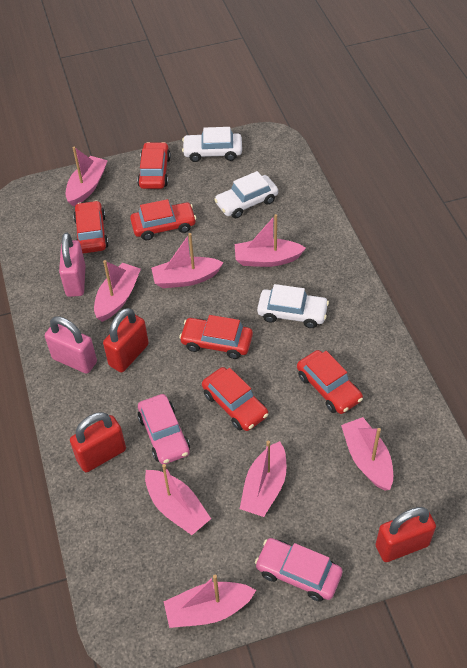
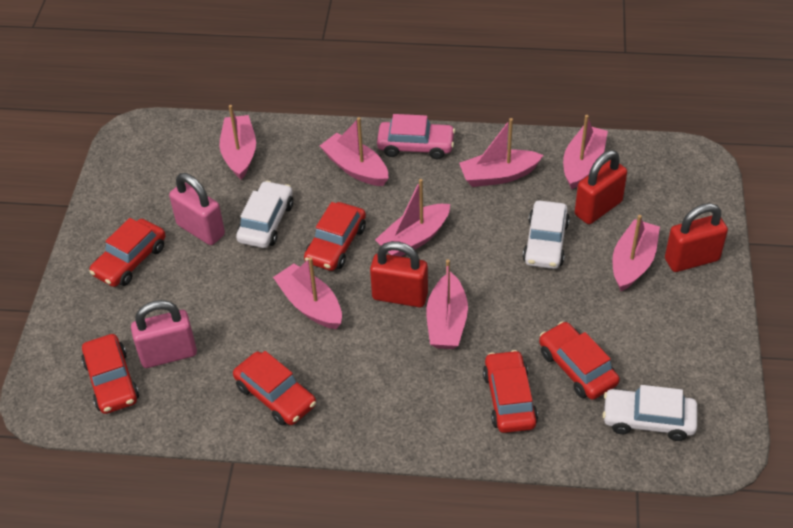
pink car: 2 -> 1

